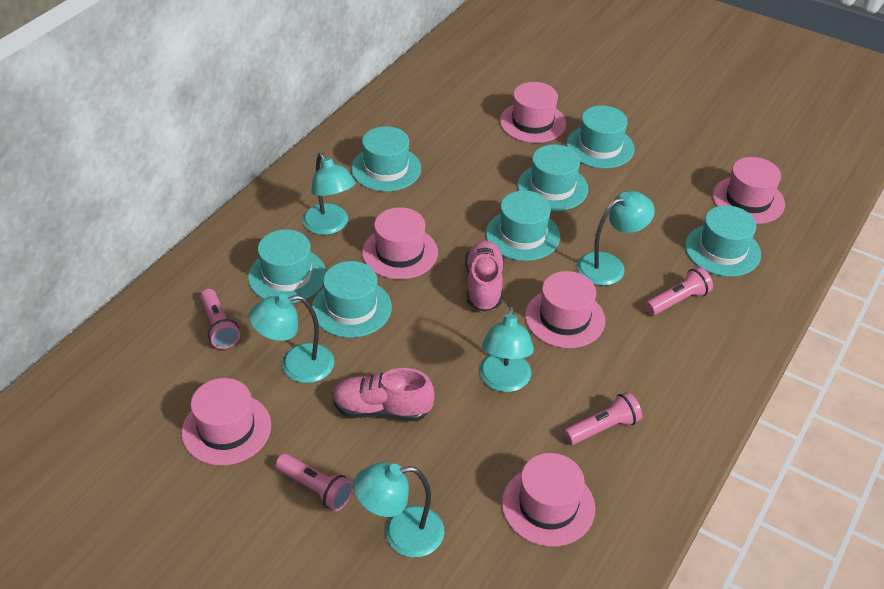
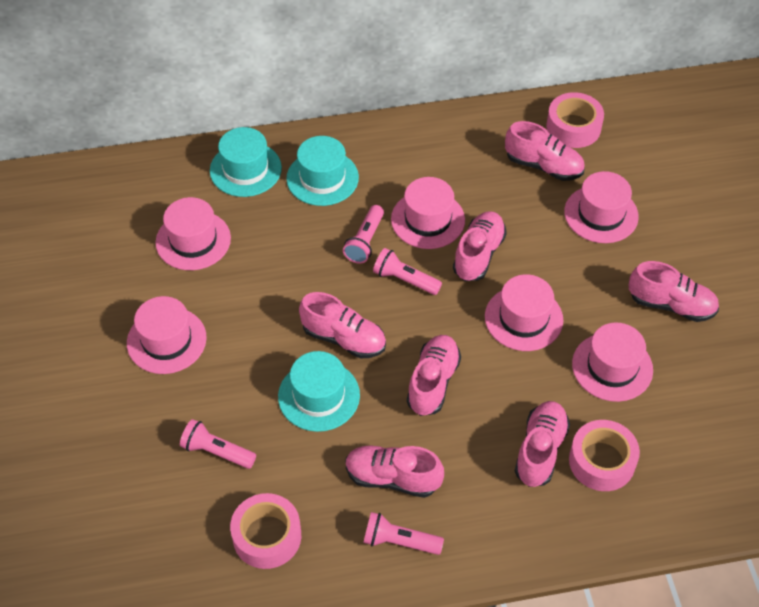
pink shoe: 2 -> 7
pink tape: 0 -> 3
turquoise hat: 7 -> 3
turquoise lamp: 5 -> 0

